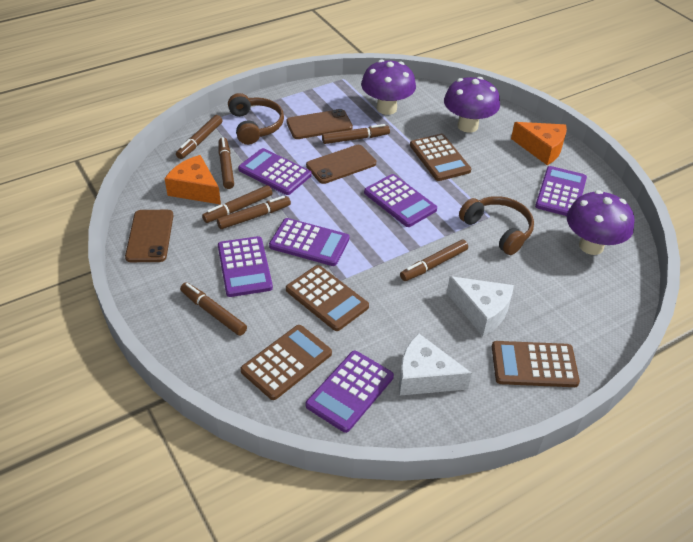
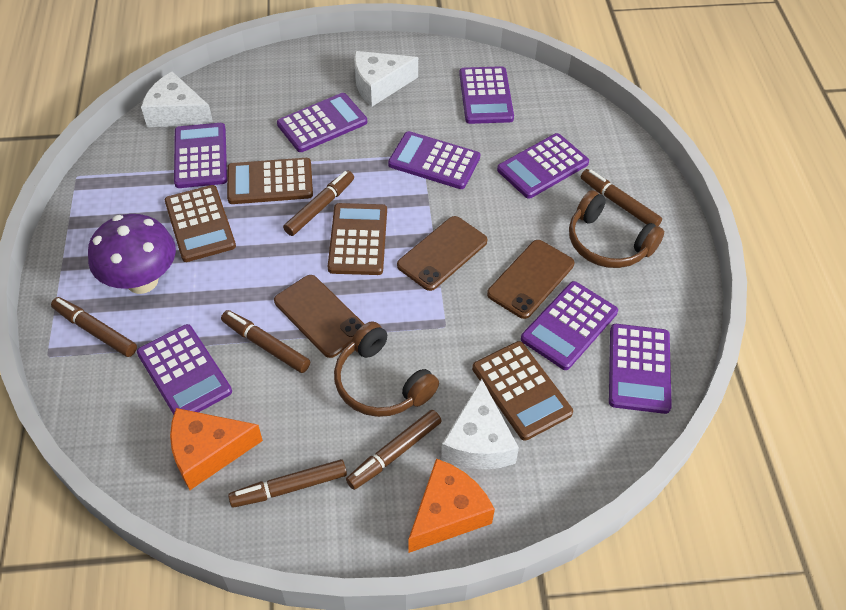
brown marker: 7 -> 6
purple calculator: 6 -> 8
purple mushroom: 3 -> 1
white cheese: 2 -> 3

